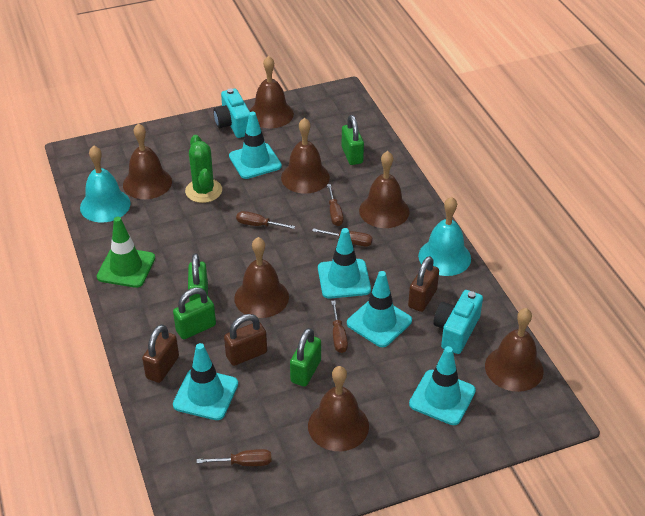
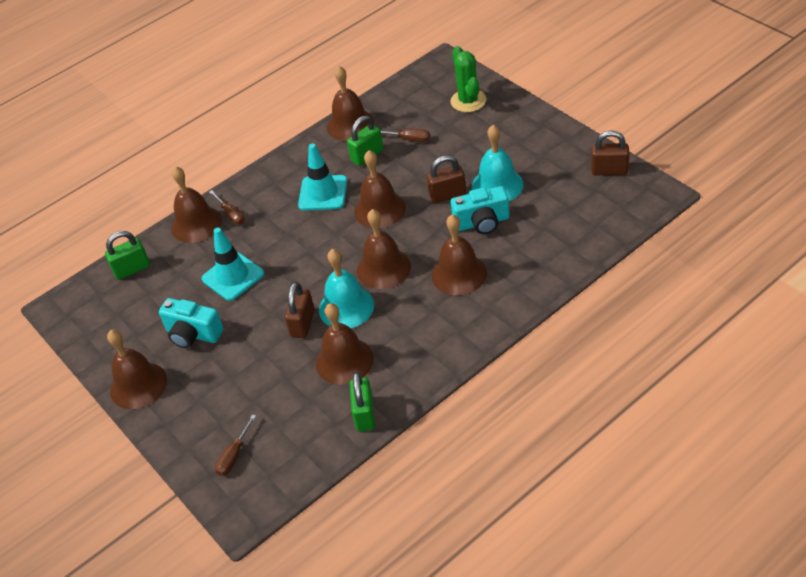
brown screwdriver: 5 -> 3
green padlock: 4 -> 3
green traffic cone: 1 -> 0
turquoise traffic cone: 5 -> 2

